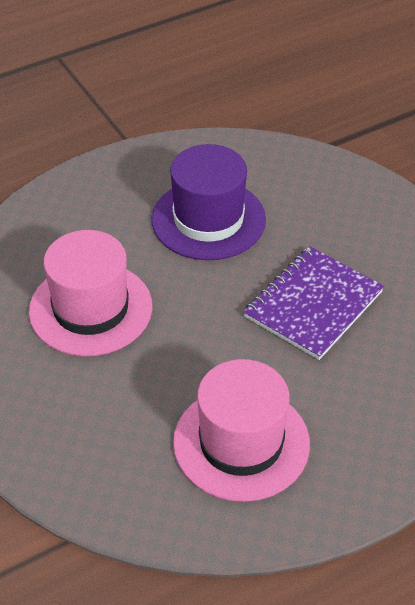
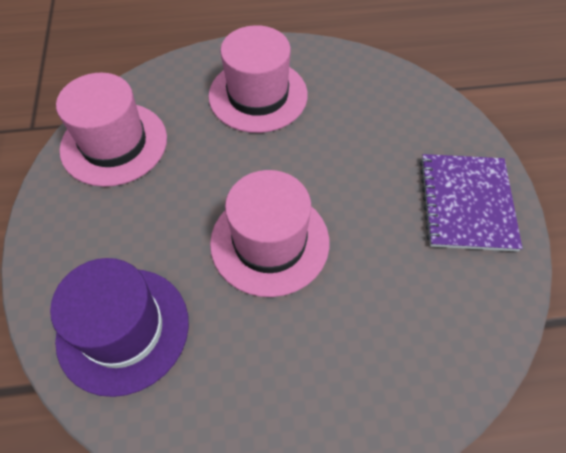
pink hat: 2 -> 3

